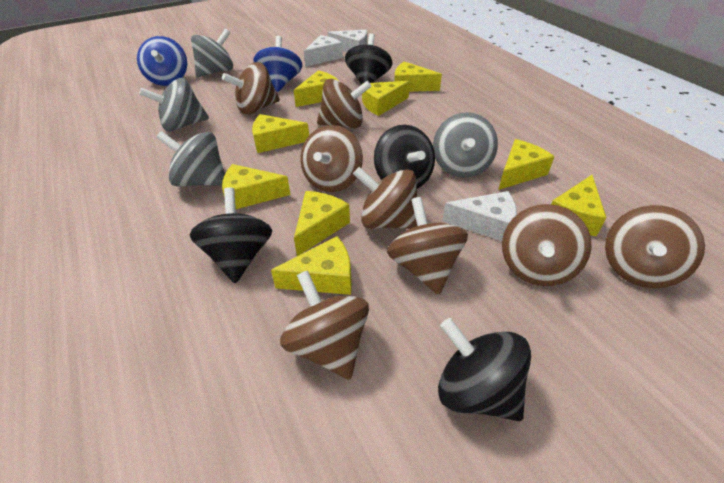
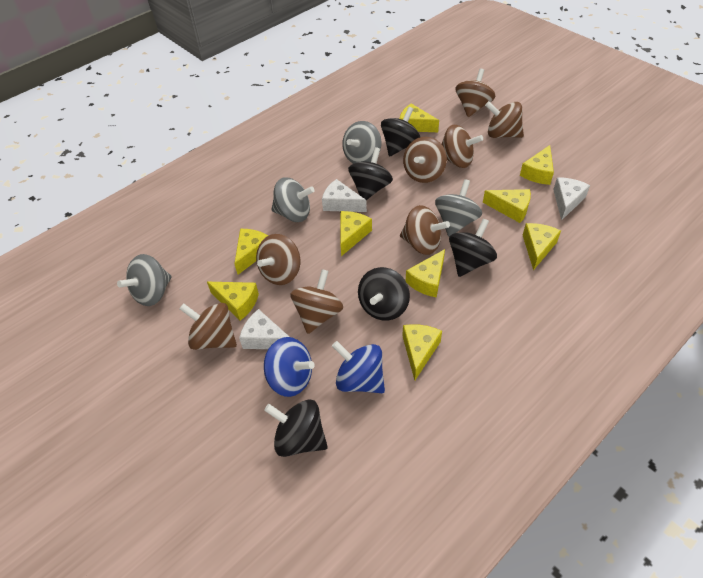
black spinning top: 4 -> 5

